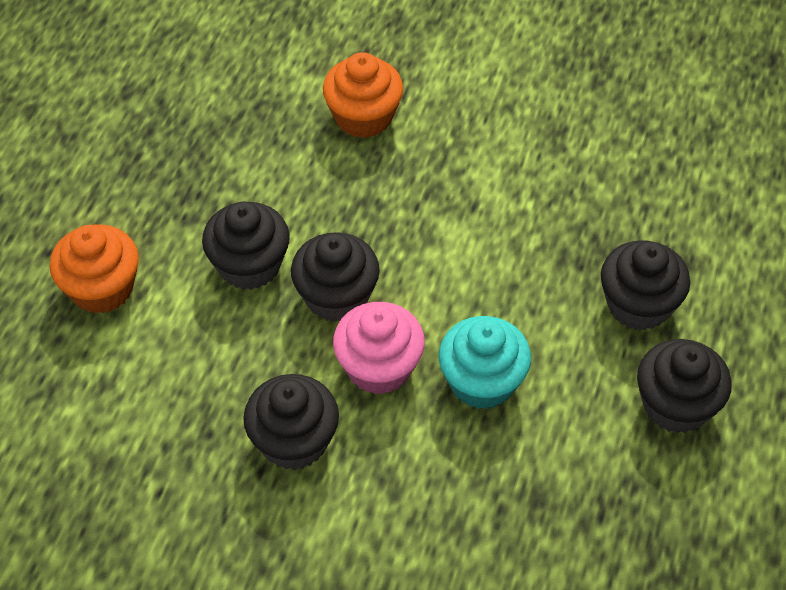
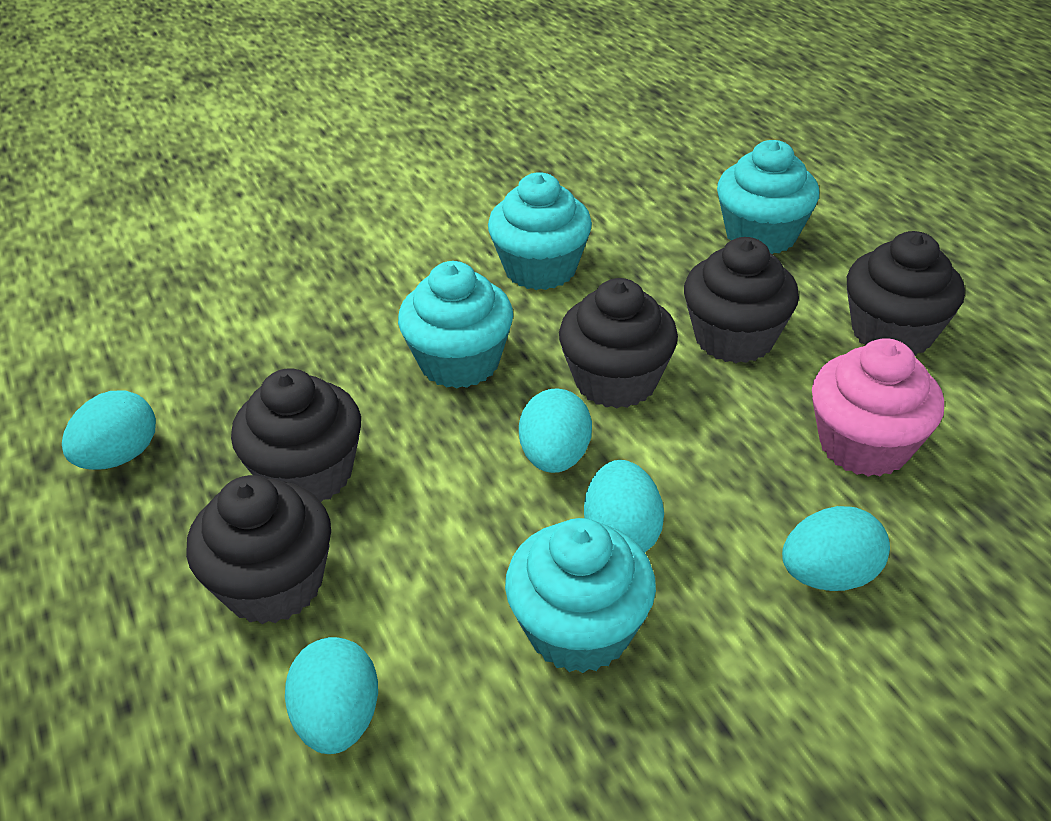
orange cupcake: 2 -> 0
turquoise cupcake: 1 -> 4
turquoise egg: 0 -> 5

